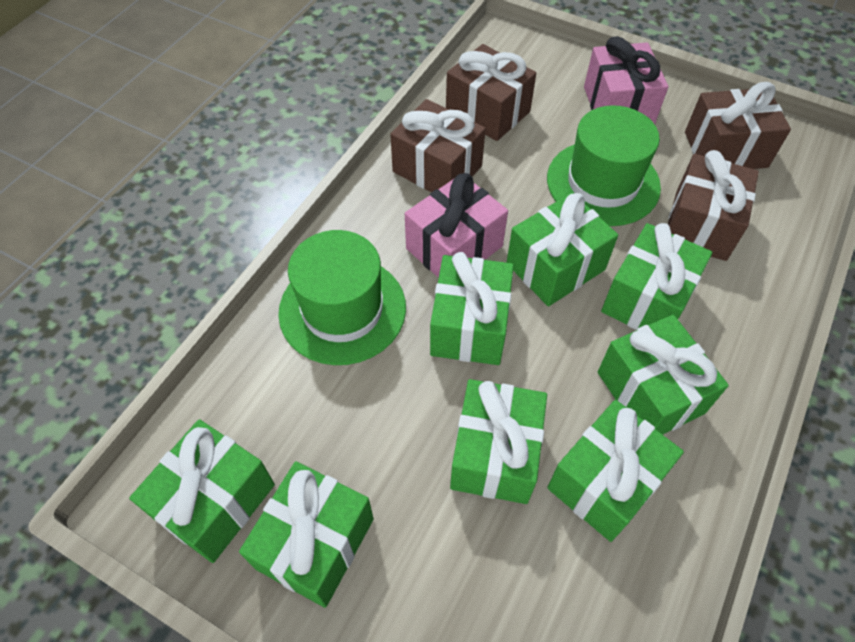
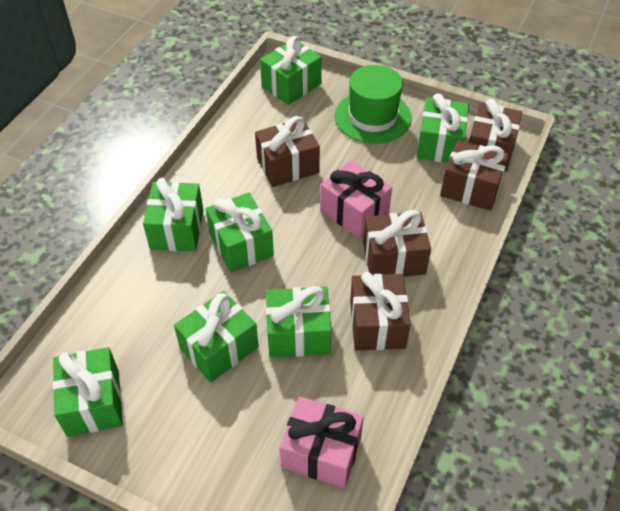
brown gift: 4 -> 5
green gift: 8 -> 7
green hat: 2 -> 1

